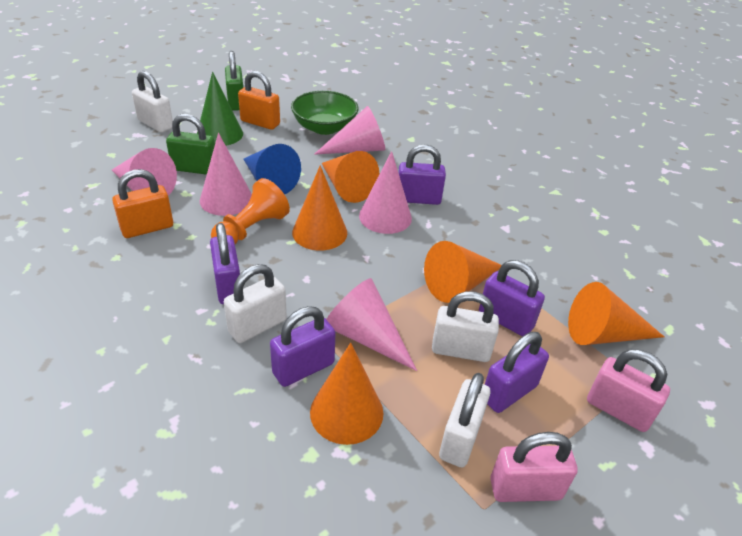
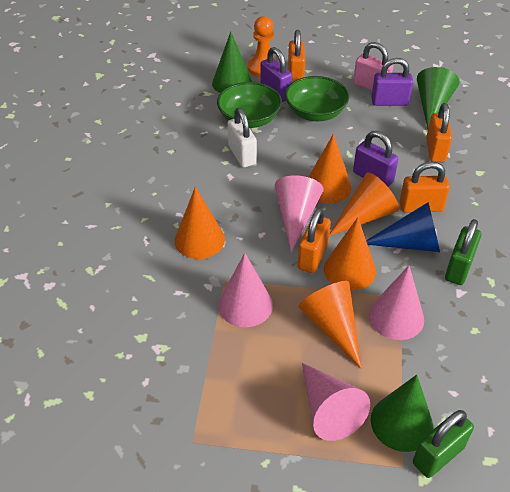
green bowl: 1 -> 2
green cone: 1 -> 3
orange padlock: 2 -> 4
pink cone: 5 -> 4
pink padlock: 2 -> 1
purple padlock: 5 -> 3
white padlock: 4 -> 1

